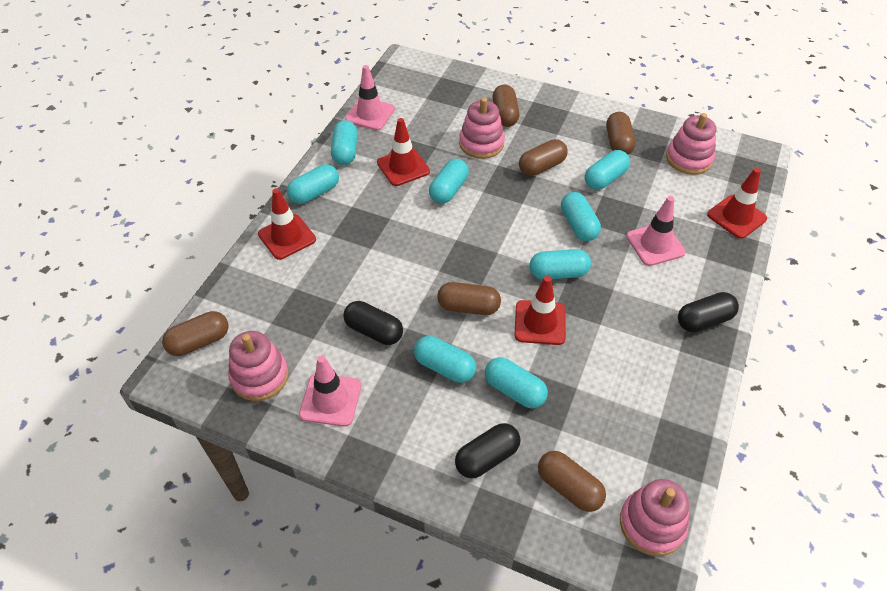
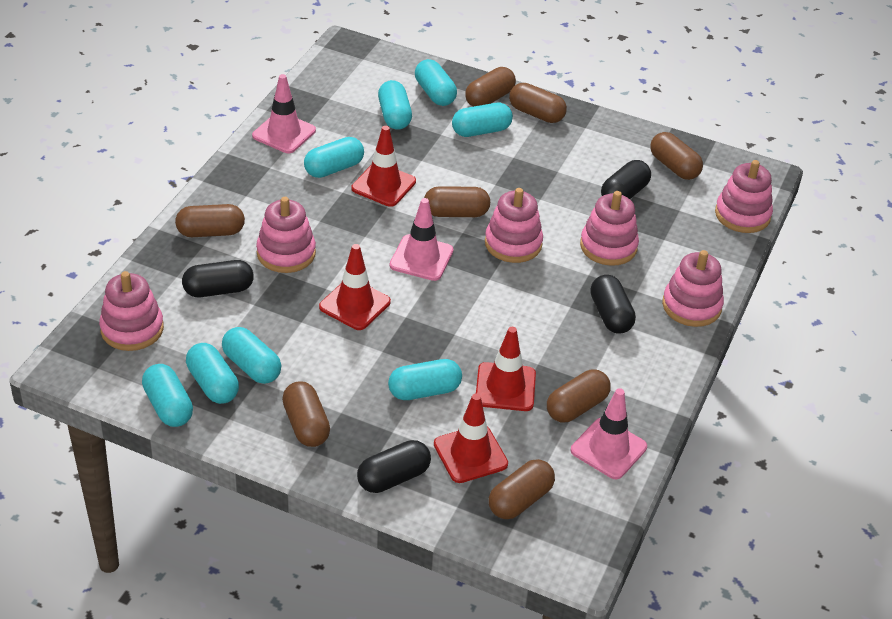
black capsule: 3 -> 4
brown capsule: 6 -> 8
pink stacking toy: 4 -> 6

